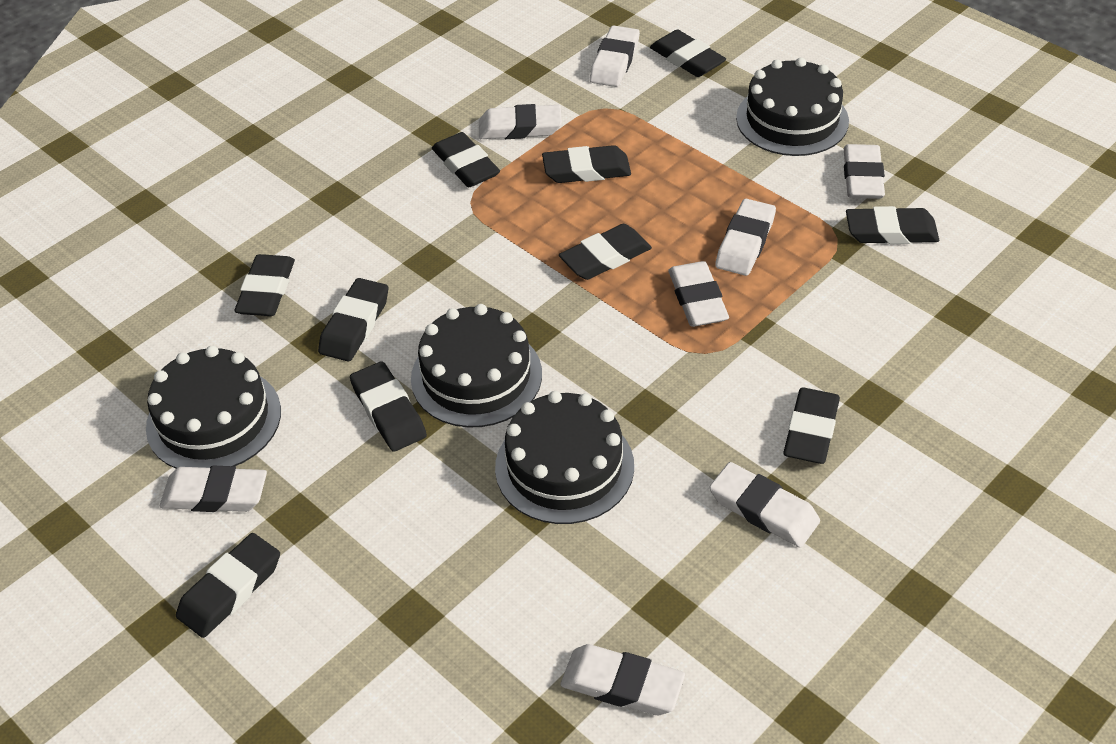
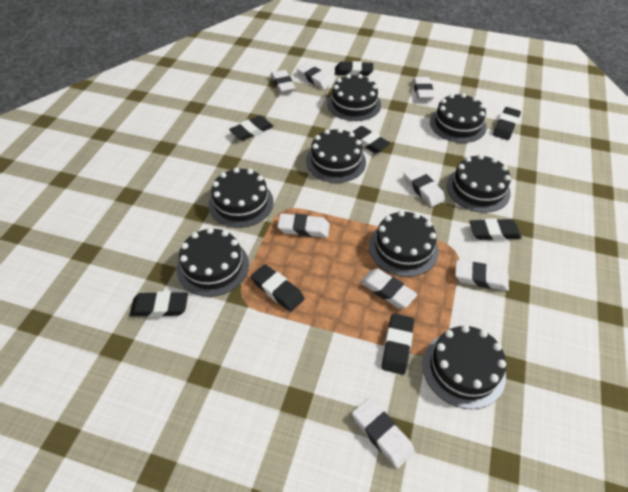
black cake: 4 -> 8
black eraser: 10 -> 8

